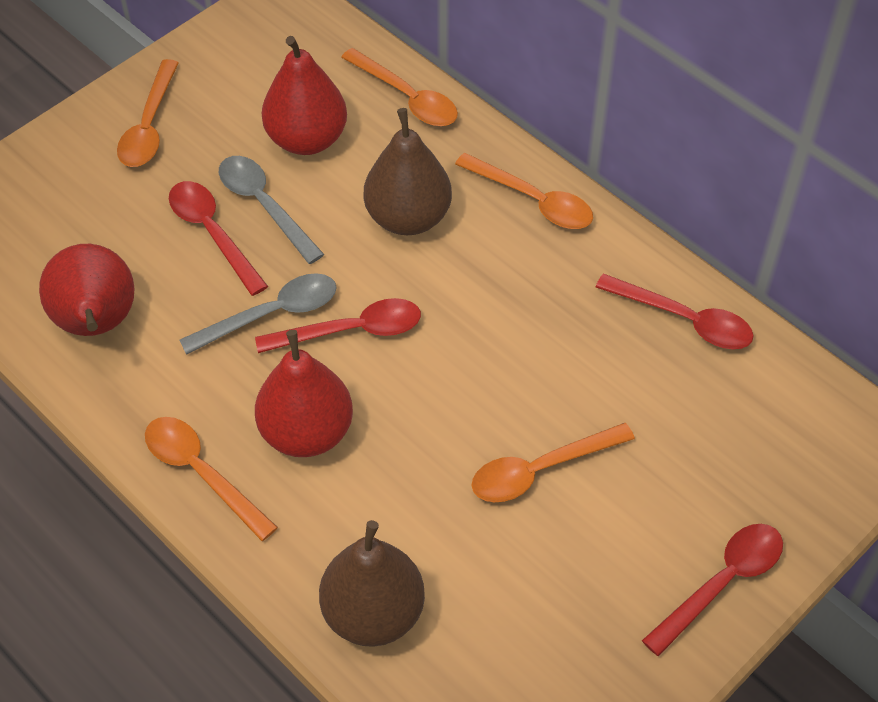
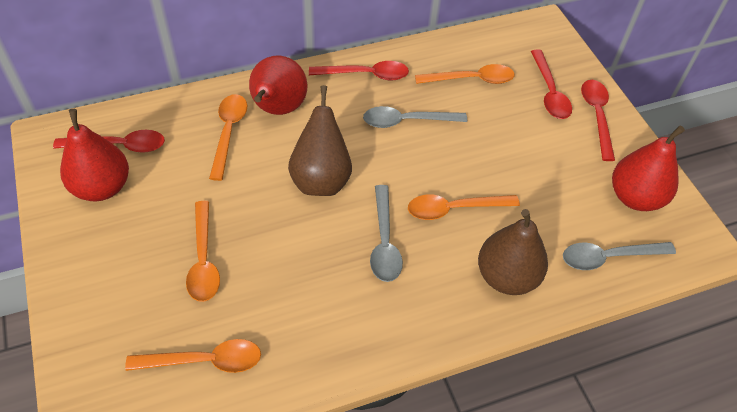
grey spoon: 2 -> 3

